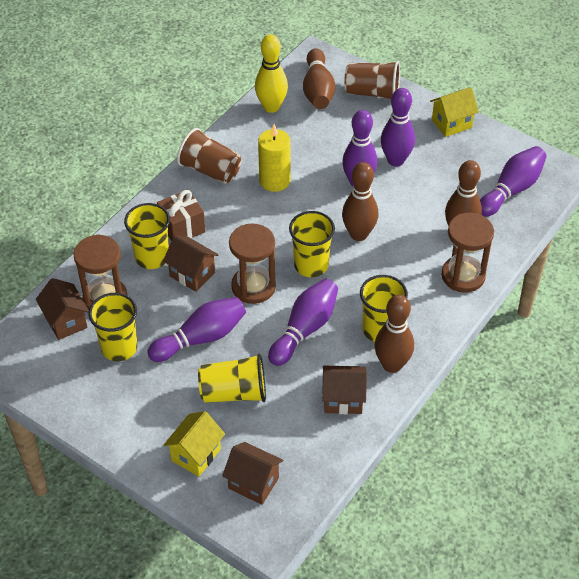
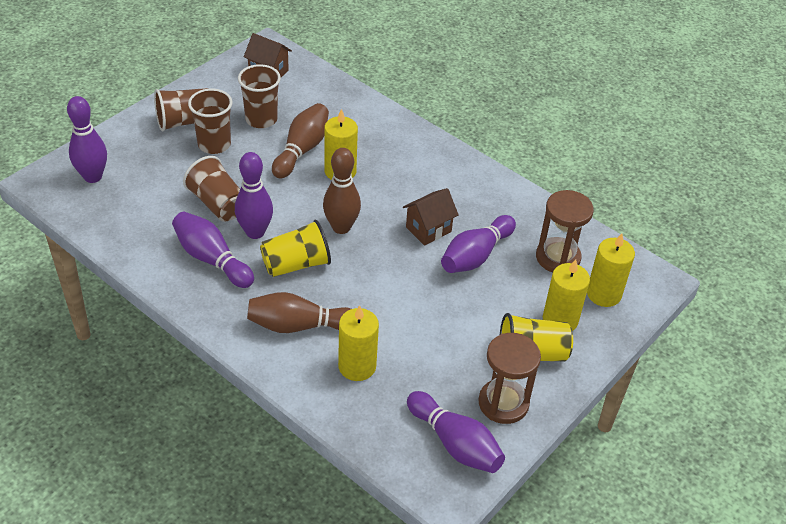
brown bowling pin: 4 -> 3
brown cup: 2 -> 4
brown gift: 1 -> 0
brown hourglass: 3 -> 2
brown house: 4 -> 2
yellow bowling pin: 1 -> 0
yellow candle: 1 -> 4
yellow cup: 5 -> 2
yellow house: 2 -> 0

